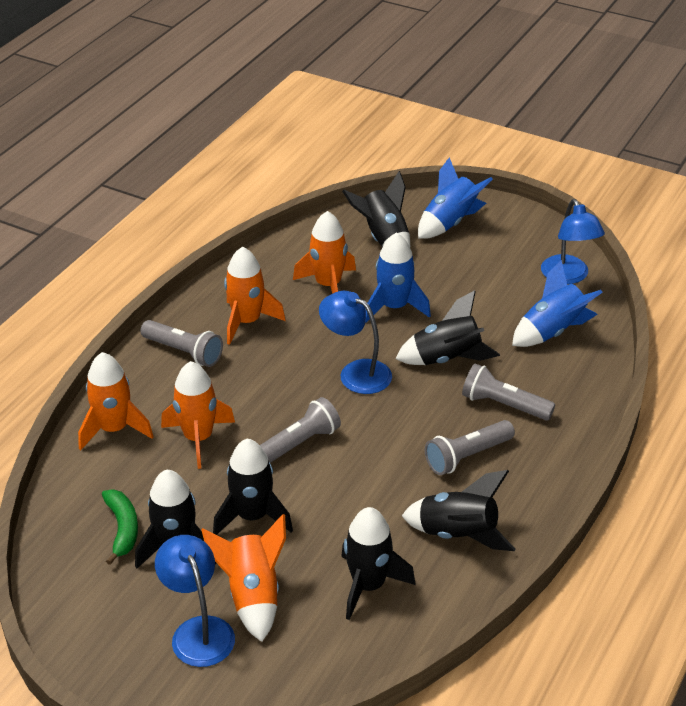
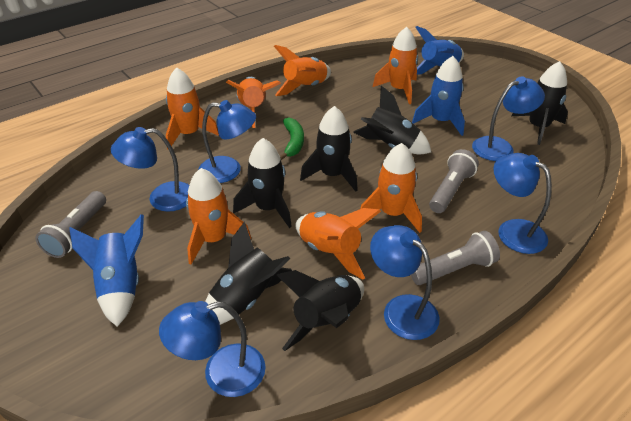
blue lamp: 3 -> 6
grey flashlight: 4 -> 3
orange rocket: 5 -> 7

